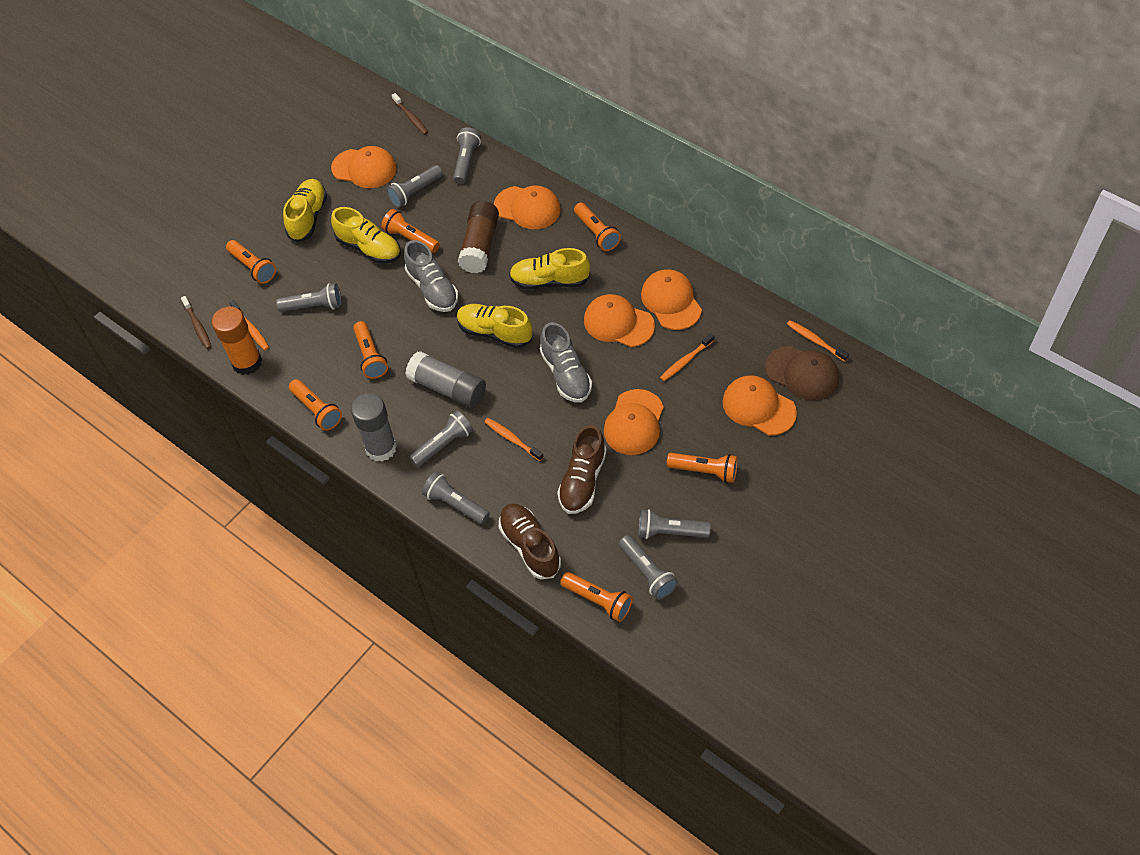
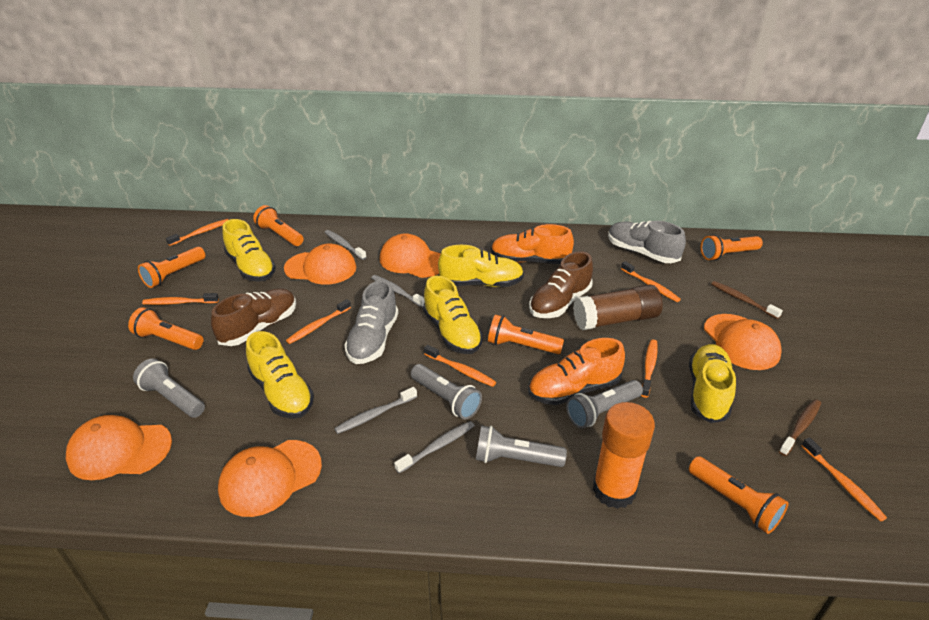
brown cap: 1 -> 0
grey flashlight: 7 -> 4
grey glue stick: 2 -> 0
grey toothbrush: 0 -> 4
orange cap: 6 -> 5
orange flashlight: 7 -> 6
orange shoe: 0 -> 2
orange toothbrush: 4 -> 7
yellow shoe: 4 -> 5

